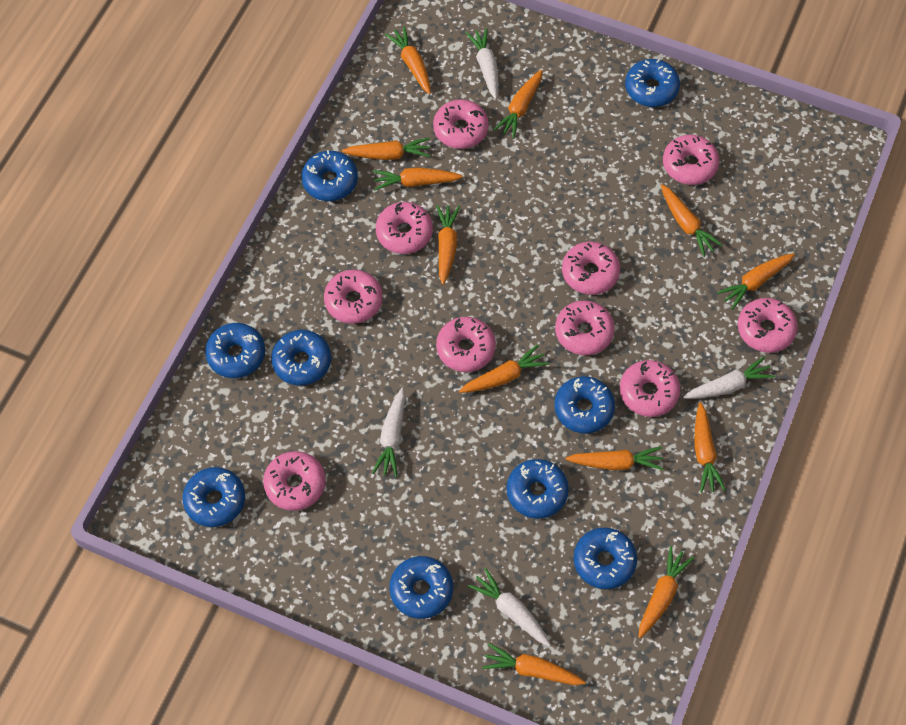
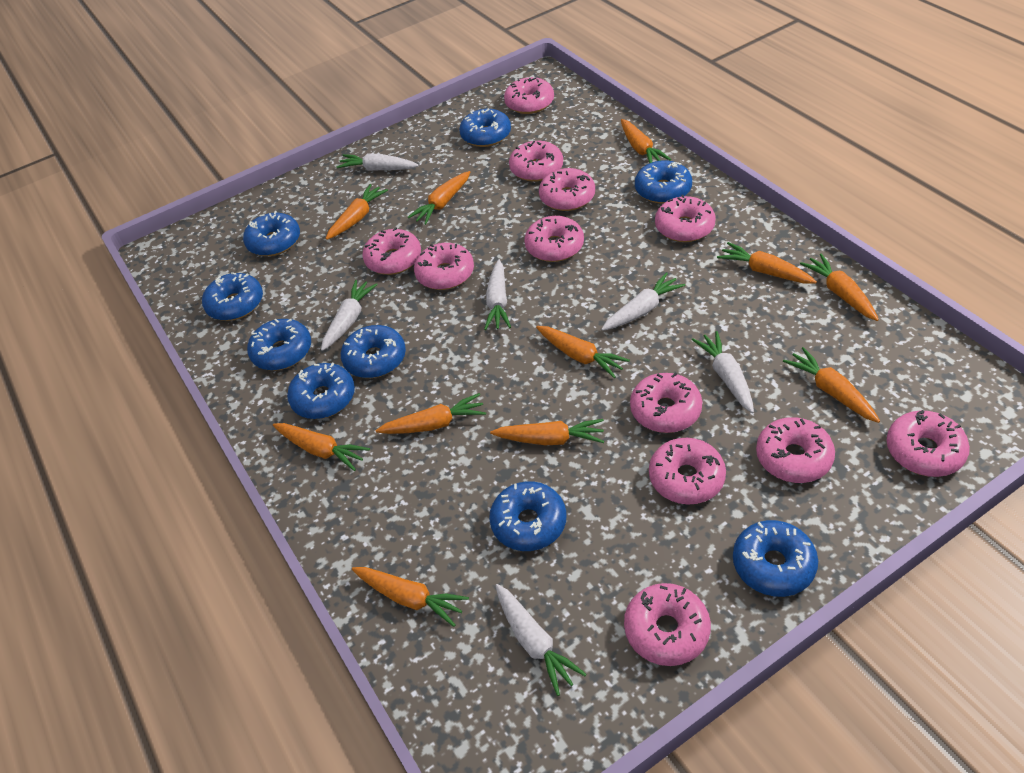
orange carrot: 12 -> 11
pink donut: 10 -> 12
white carrot: 4 -> 6

